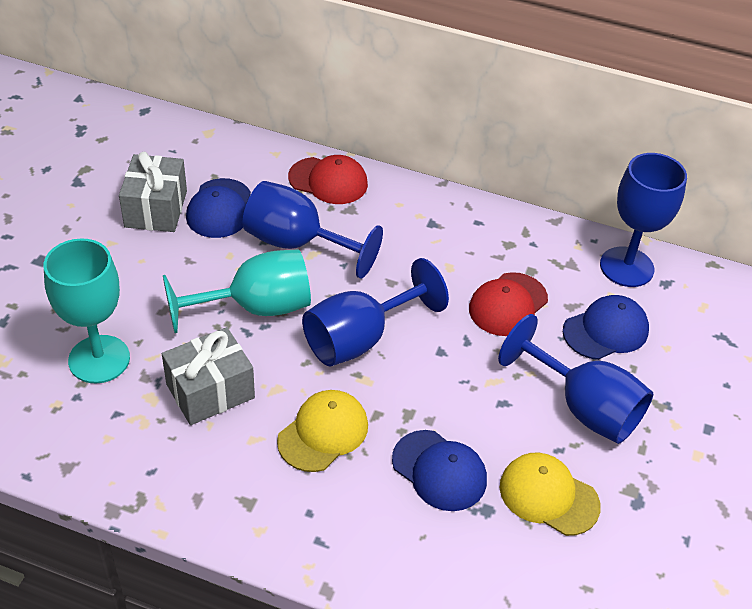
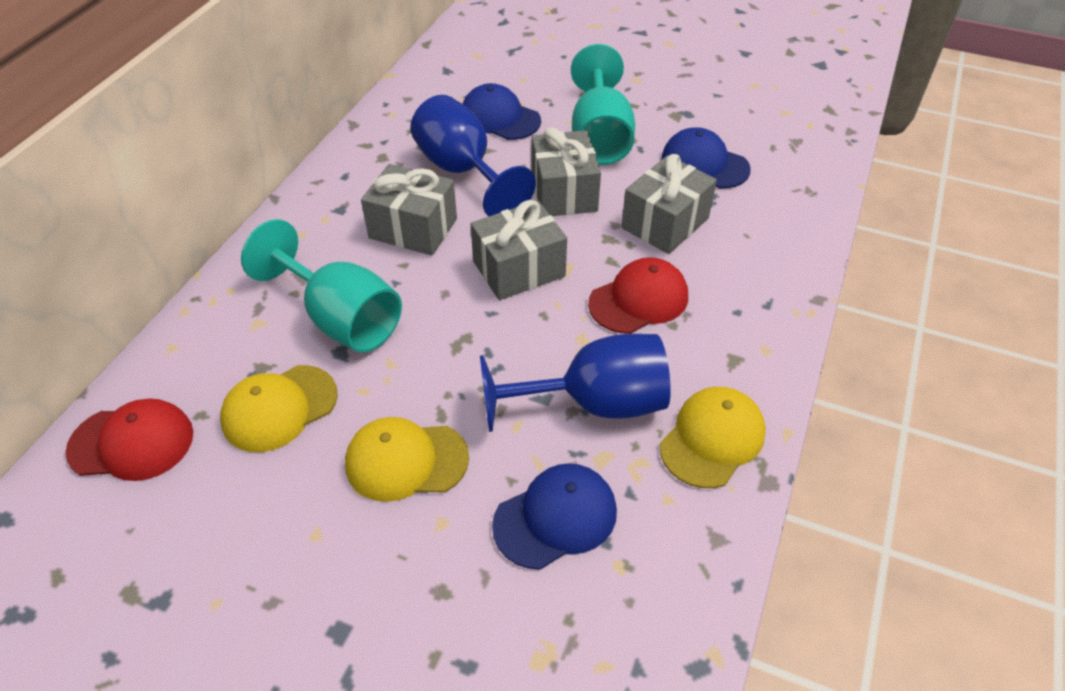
blue goblet: 4 -> 2
grey gift: 2 -> 4
yellow cap: 2 -> 3

